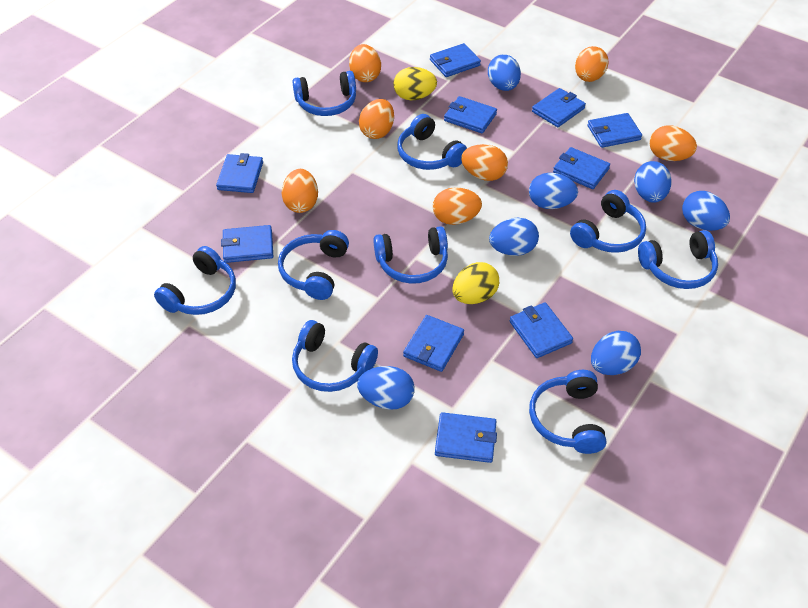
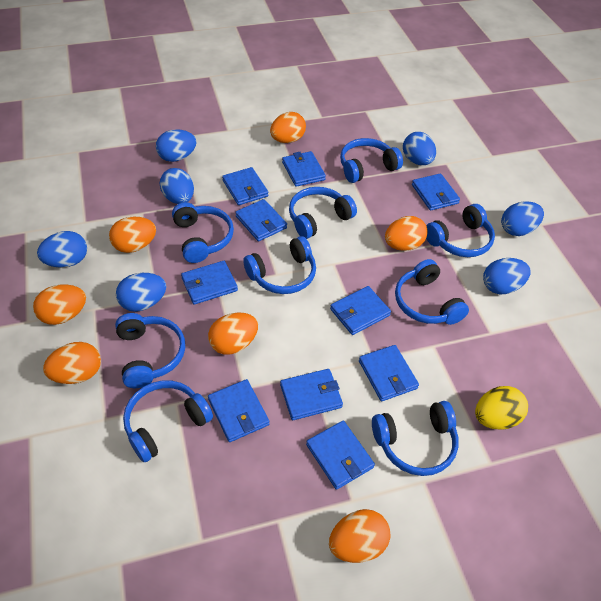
yellow egg: 2 -> 1

